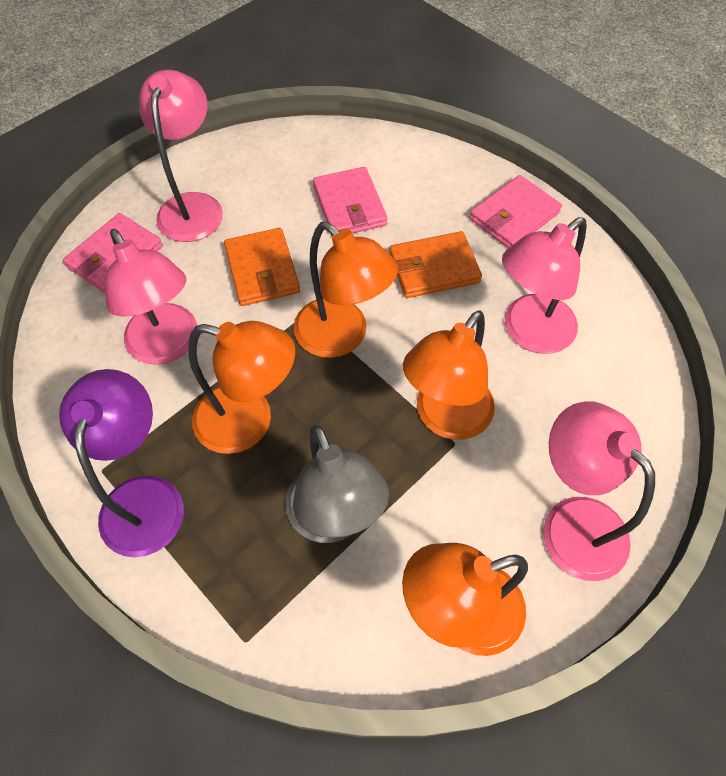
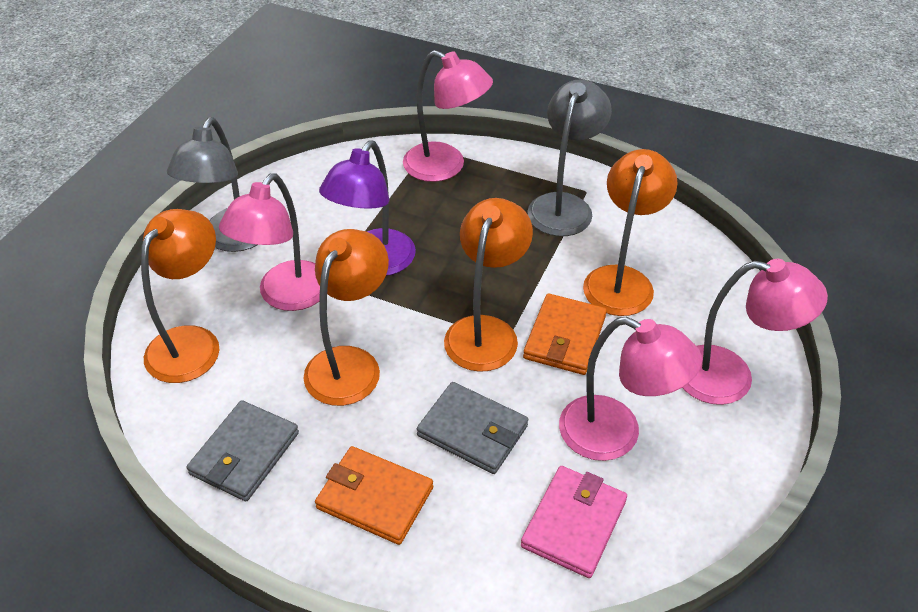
grey lamp: 1 -> 2
grey wallet: 0 -> 2
pink wallet: 3 -> 1

